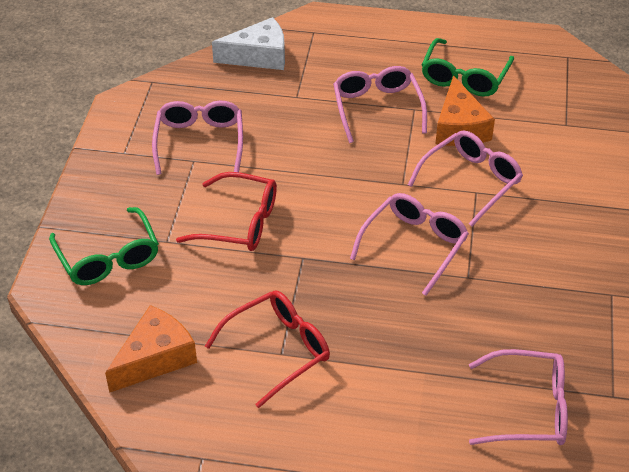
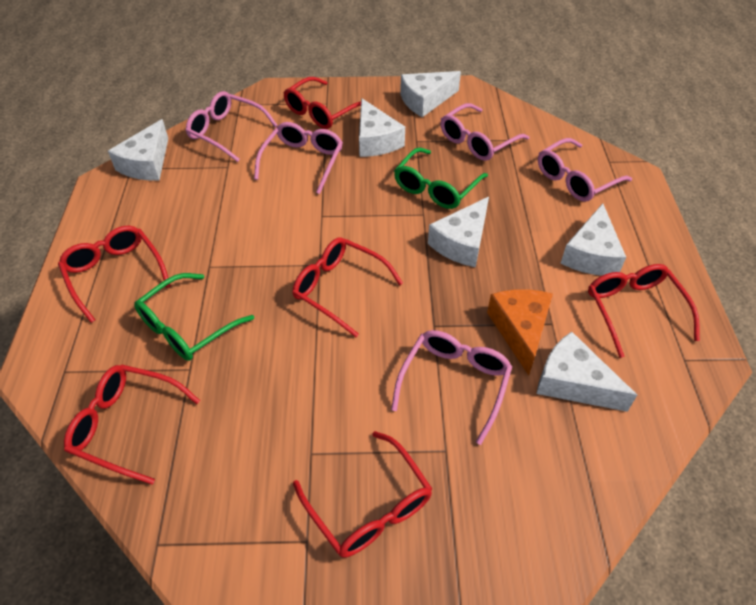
orange cheese: 2 -> 1
red glasses: 2 -> 6
white cheese: 1 -> 6

